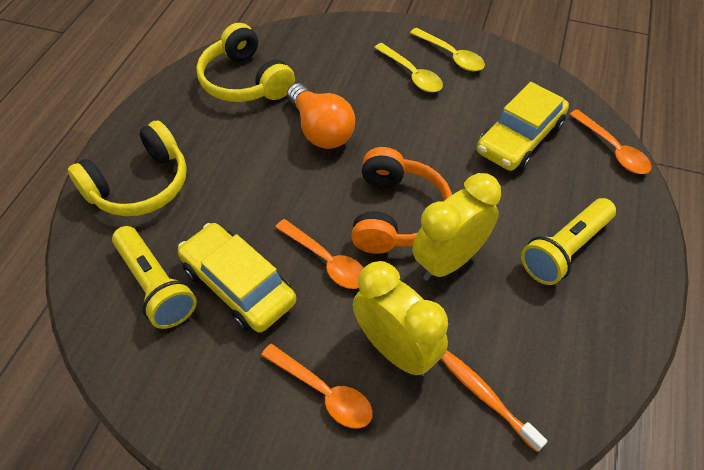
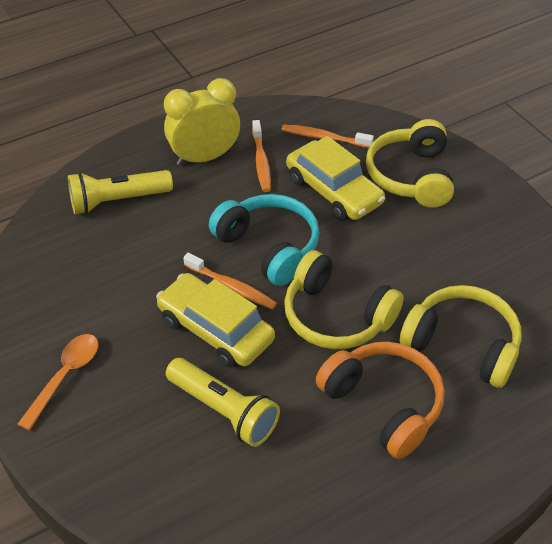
orange light bulb: 1 -> 0
orange spoon: 3 -> 1
orange toothbrush: 1 -> 3
turquoise headphones: 0 -> 1
yellow clock: 2 -> 1
yellow headphones: 2 -> 3
yellow spoon: 2 -> 0

